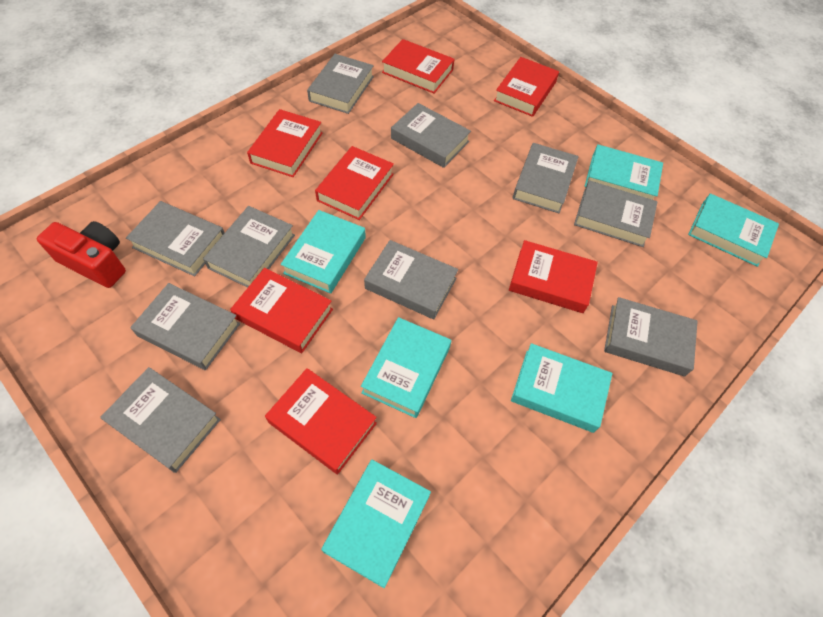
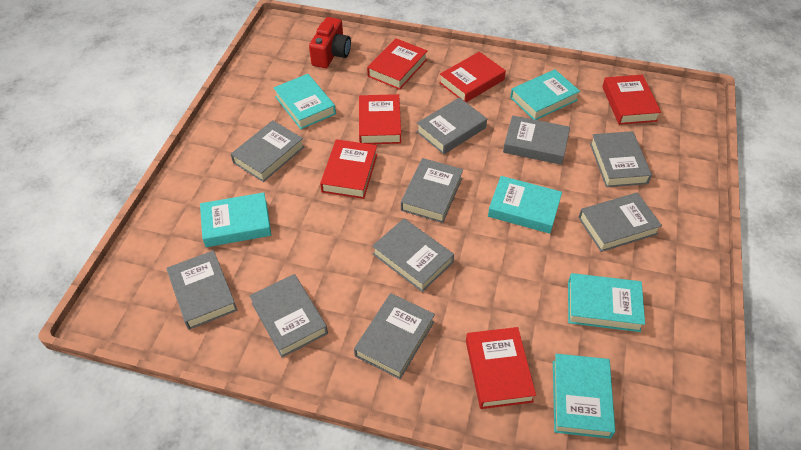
red book: 7 -> 6

